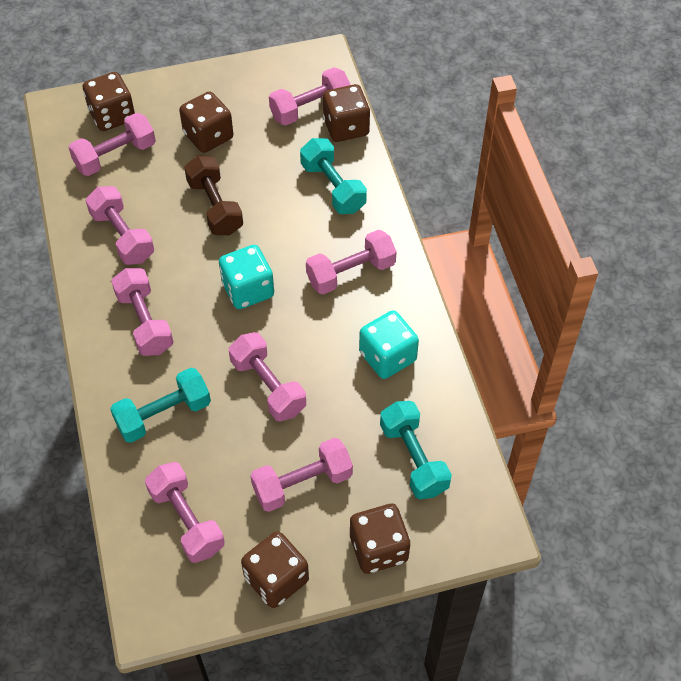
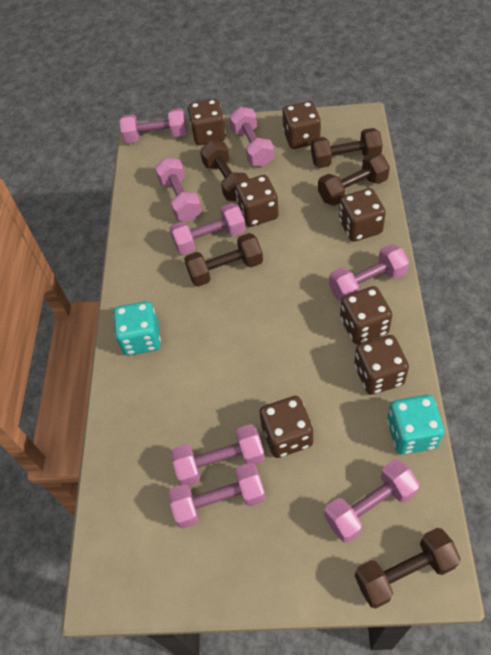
brown dice: 5 -> 7
brown dumbbell: 1 -> 5
turquoise dumbbell: 3 -> 0

